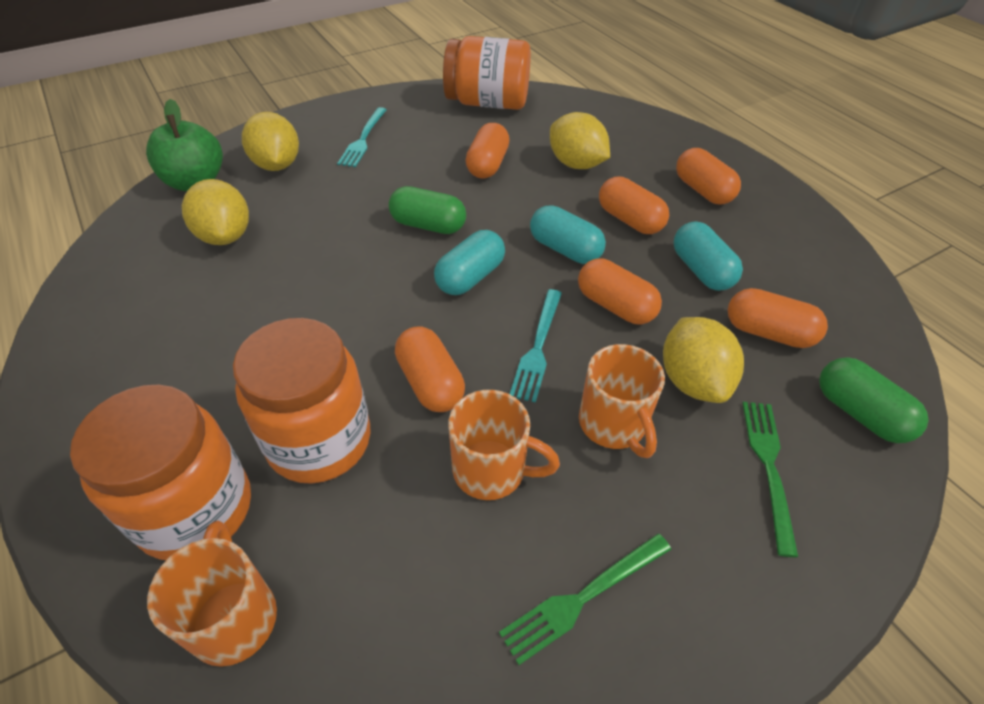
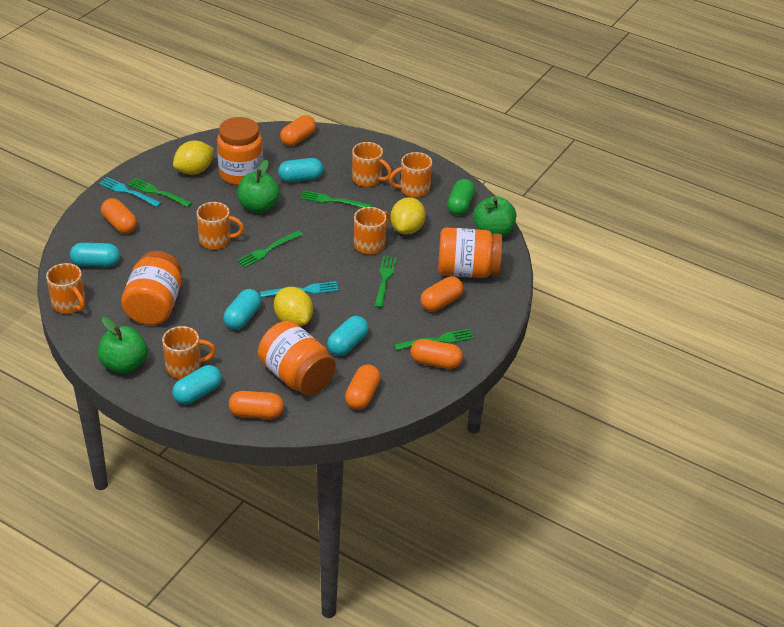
green apple: 1 -> 3
green capsule: 2 -> 1
green fork: 2 -> 5
orange jar: 3 -> 4
orange mug: 3 -> 6
turquoise capsule: 3 -> 5
yellow lemon: 4 -> 3

